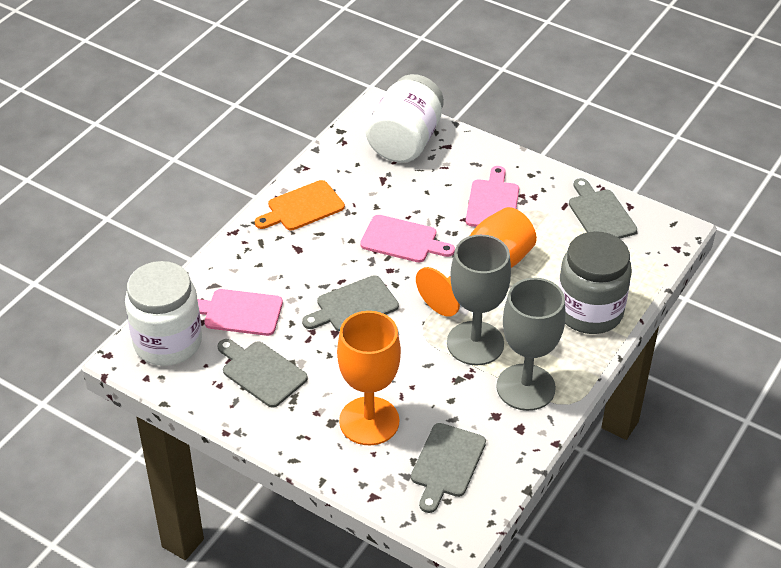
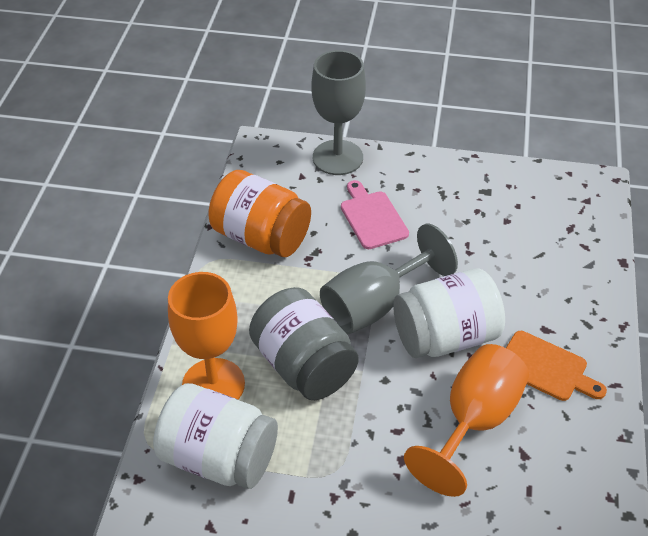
grey cutting board: 4 -> 0
orange jar: 0 -> 1
pink cutting board: 3 -> 1

